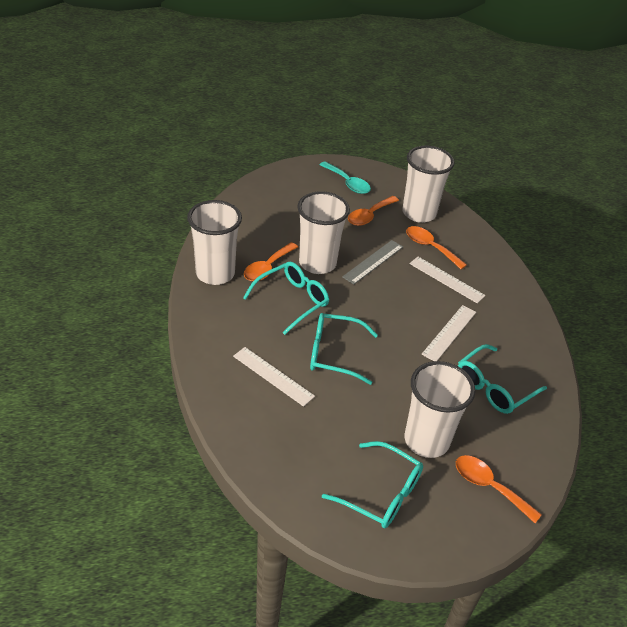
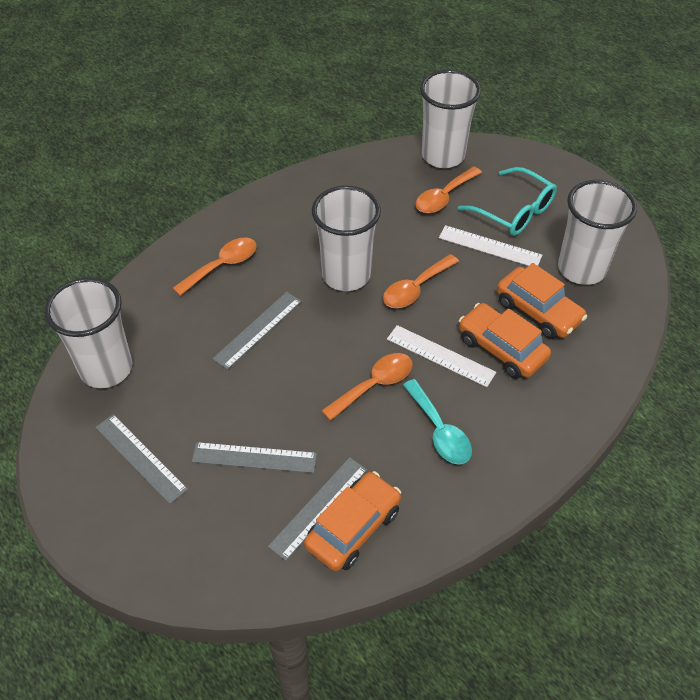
grey ruler: 1 -> 4
orange car: 0 -> 3
turquoise glasses: 4 -> 1
white ruler: 3 -> 2

